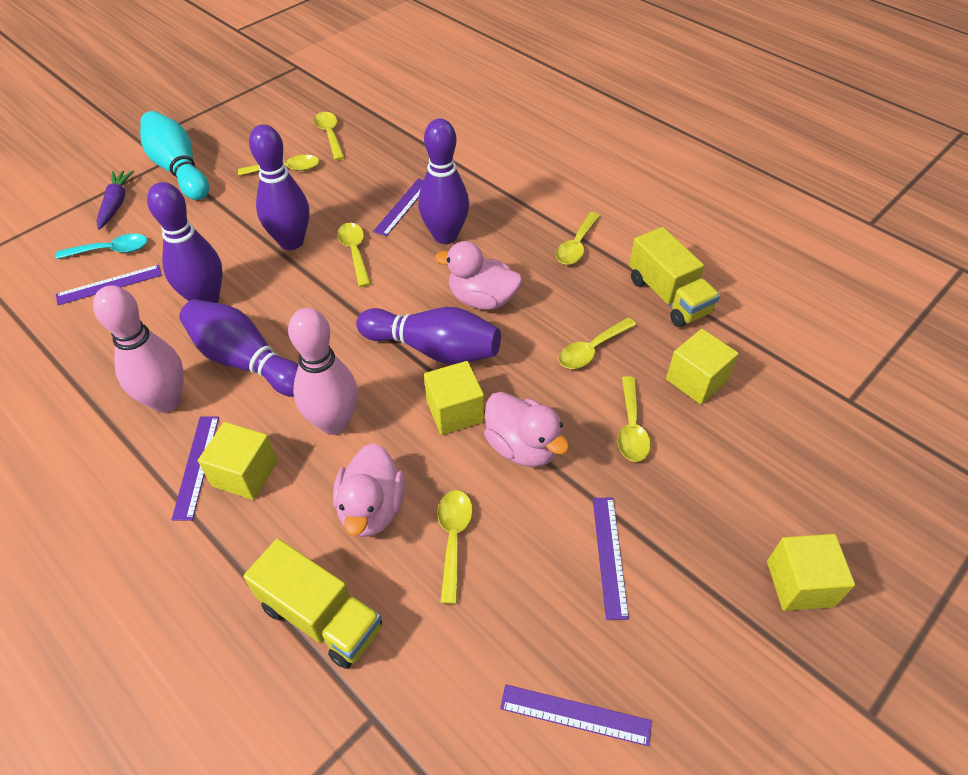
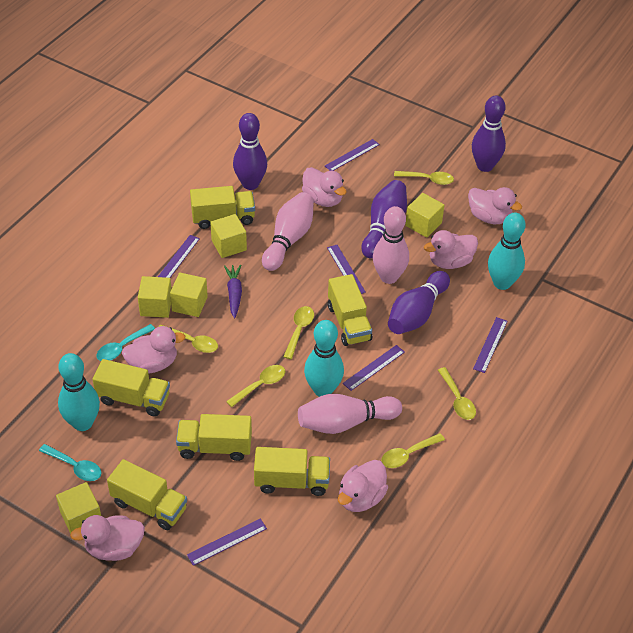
pink bowling pin: 2 -> 3
pink duck: 3 -> 6
purple bowling pin: 5 -> 4
purple ruler: 5 -> 6
turquoise bowling pin: 1 -> 3
turquoise spoon: 1 -> 2
yellow cube: 4 -> 5
yellow spoon: 7 -> 6
yellow truck: 2 -> 6

